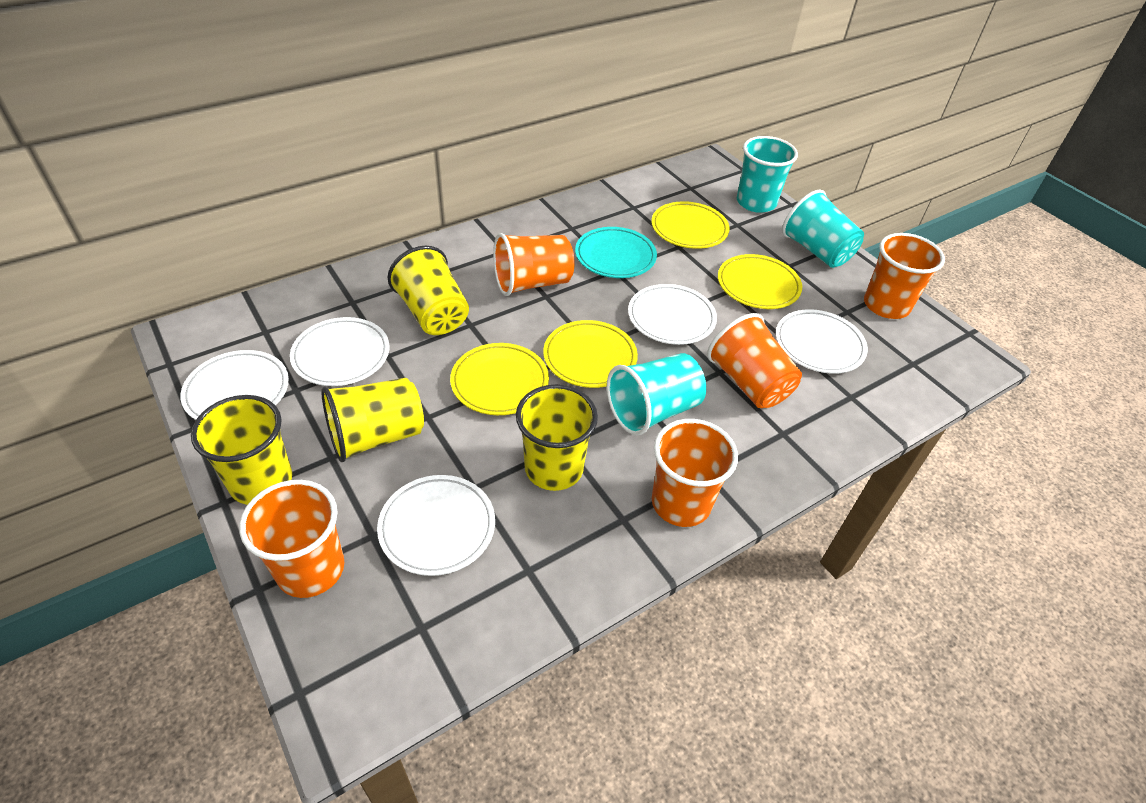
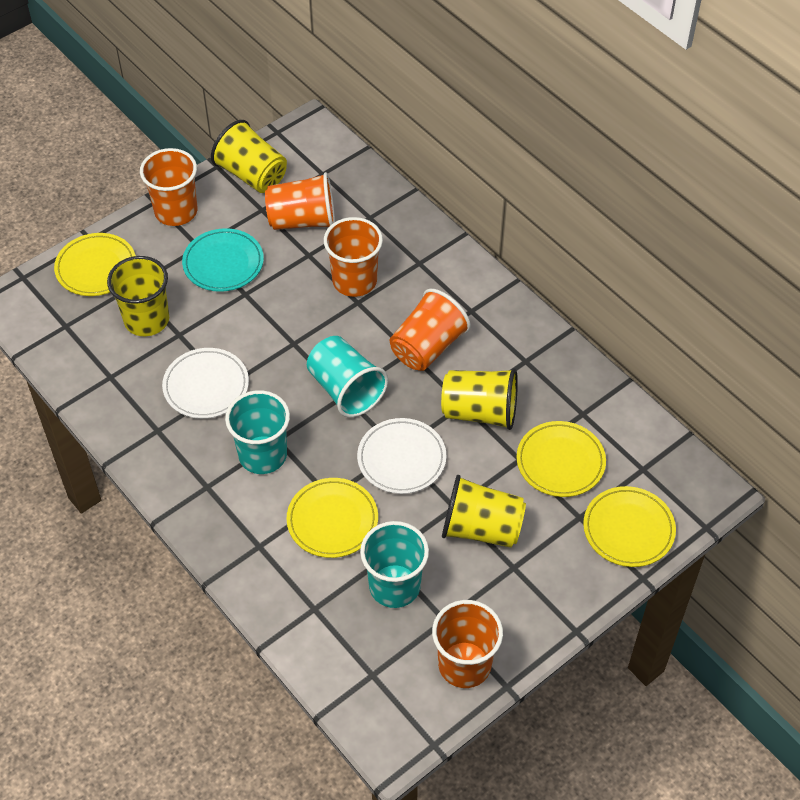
white plate: 5 -> 2

